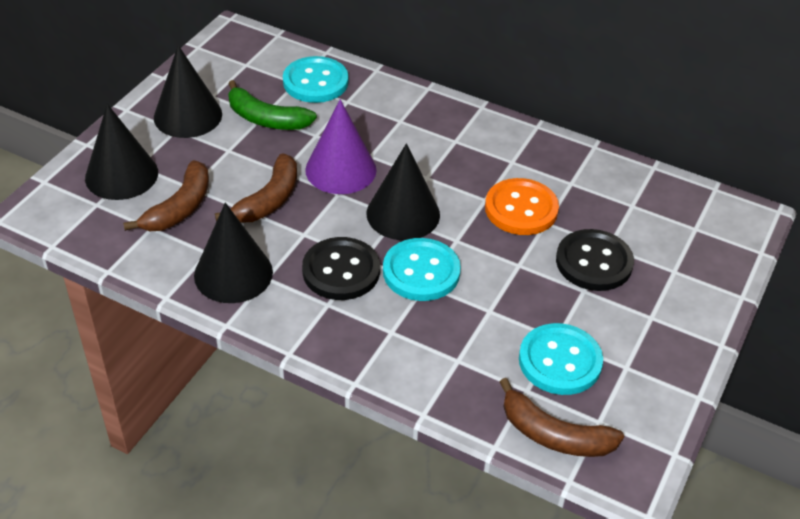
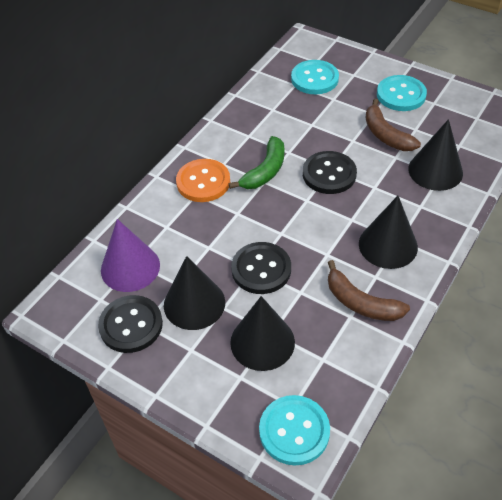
black button: 2 -> 3
brown banana: 3 -> 2

